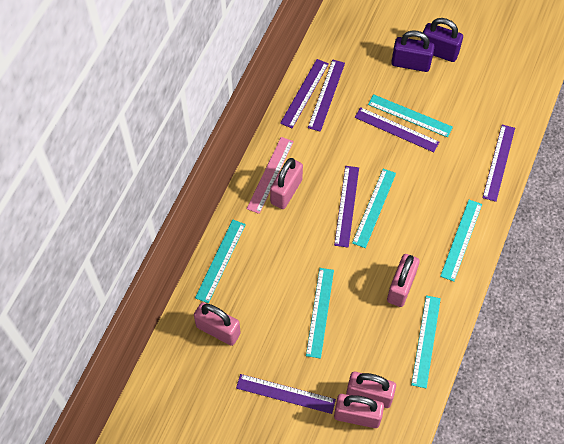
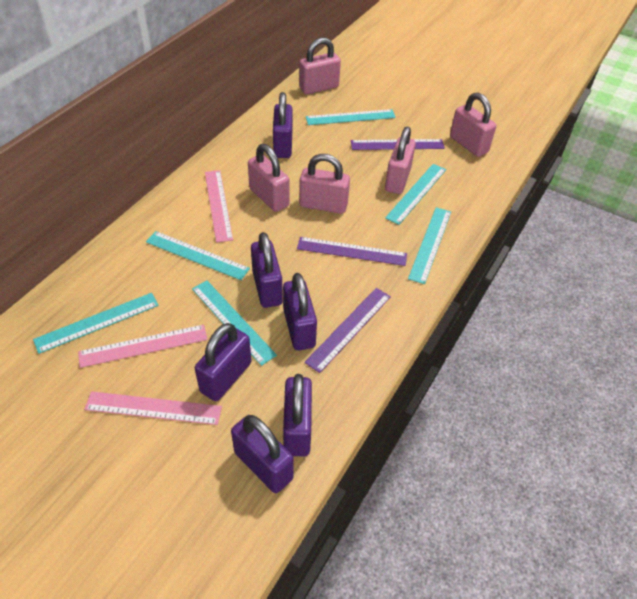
pink ruler: 1 -> 3
purple padlock: 2 -> 6
purple ruler: 6 -> 3

